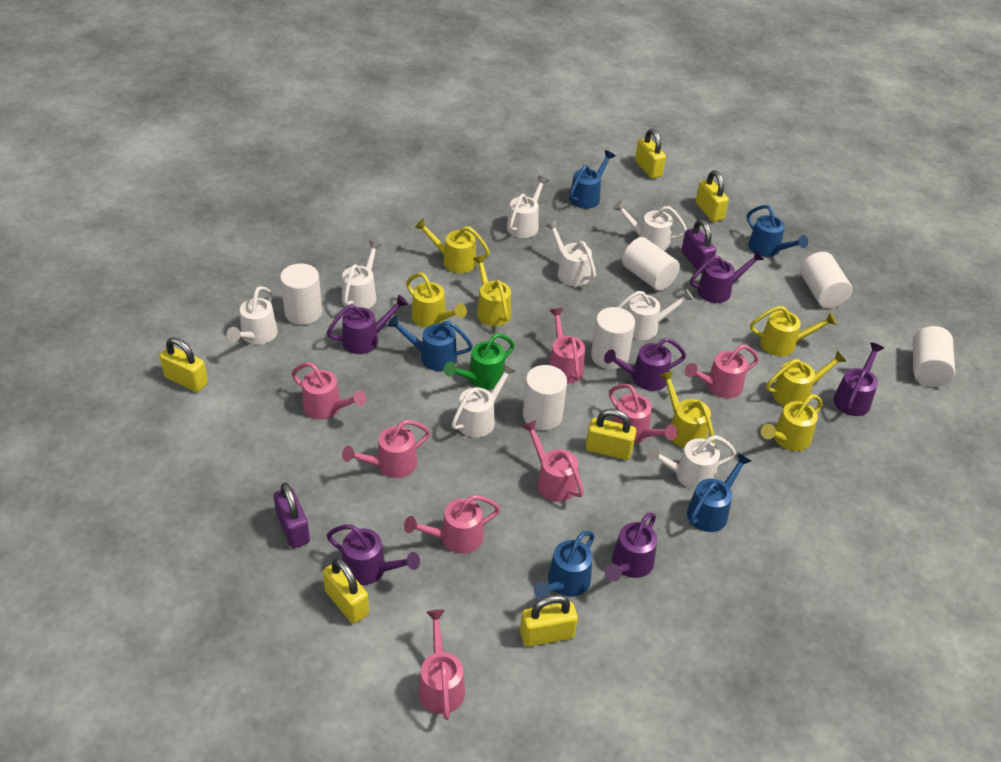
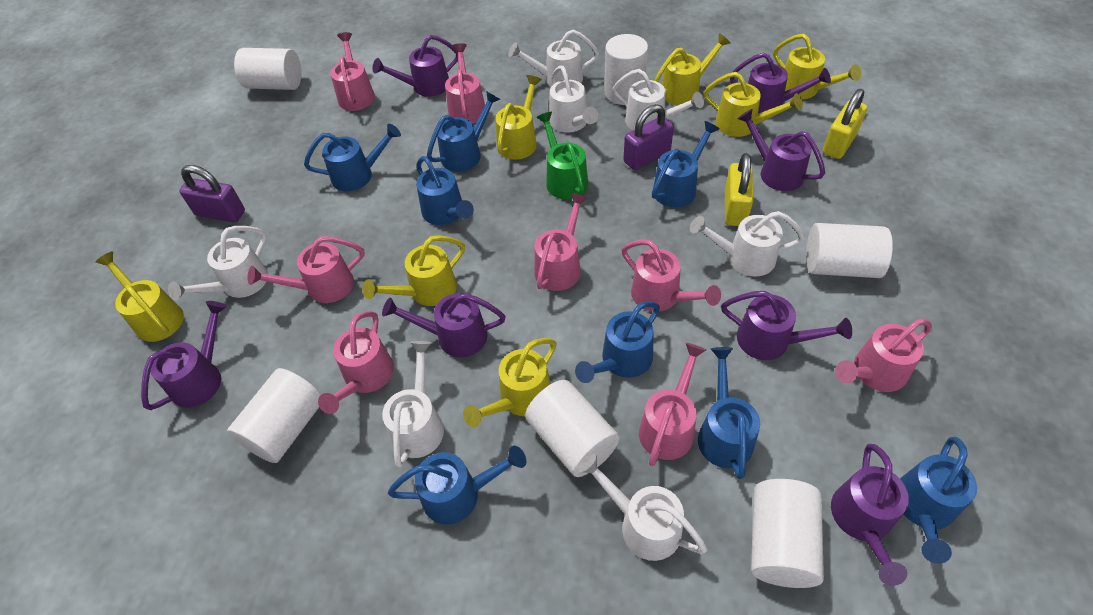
blue watering can: 5 -> 8
purple watering can: 6 -> 7
white watering can: 8 -> 7
yellow padlock: 6 -> 2

